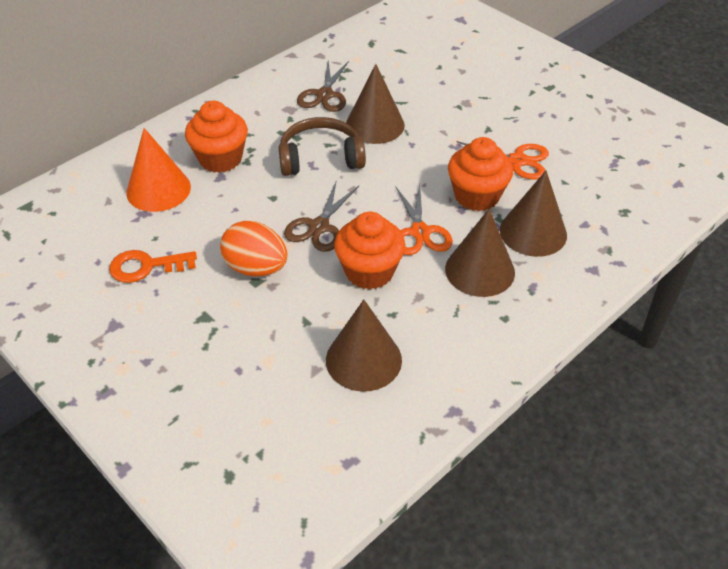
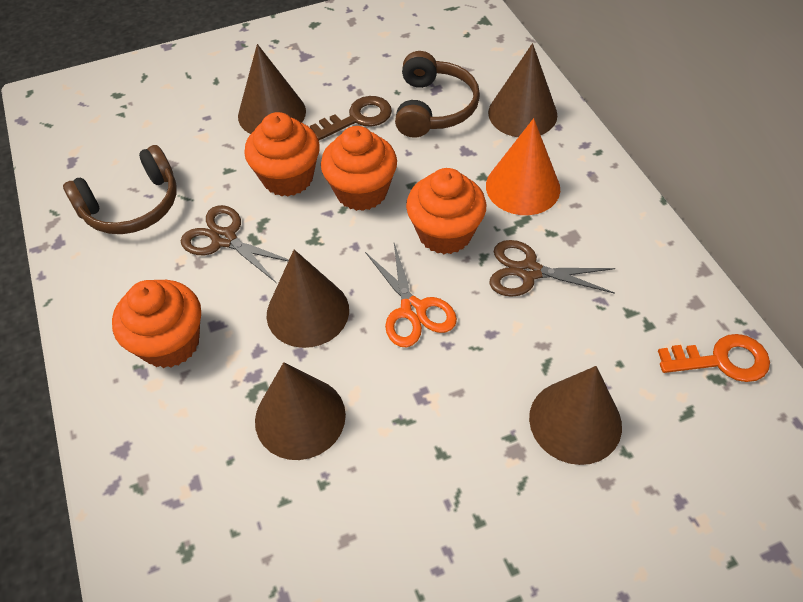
brown cone: 4 -> 5
brown headphones: 1 -> 2
brown key: 0 -> 1
orange cupcake: 3 -> 4
orange egg: 1 -> 0
orange scissors: 2 -> 1

